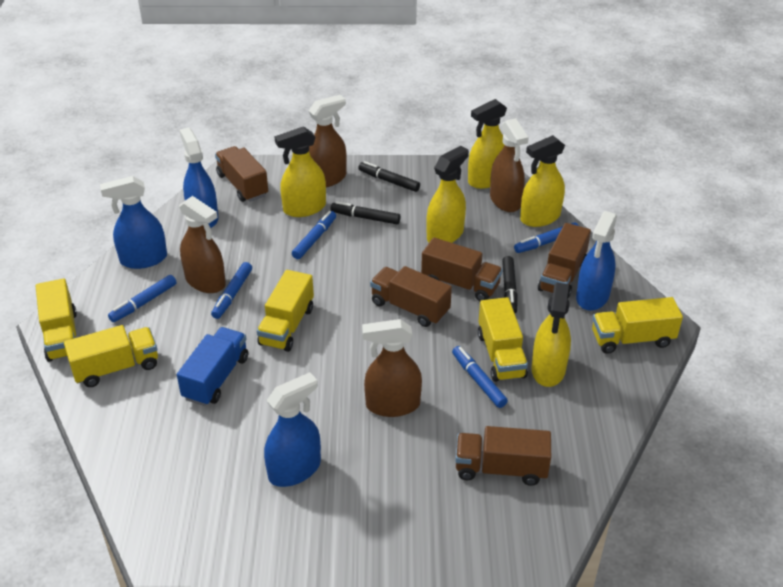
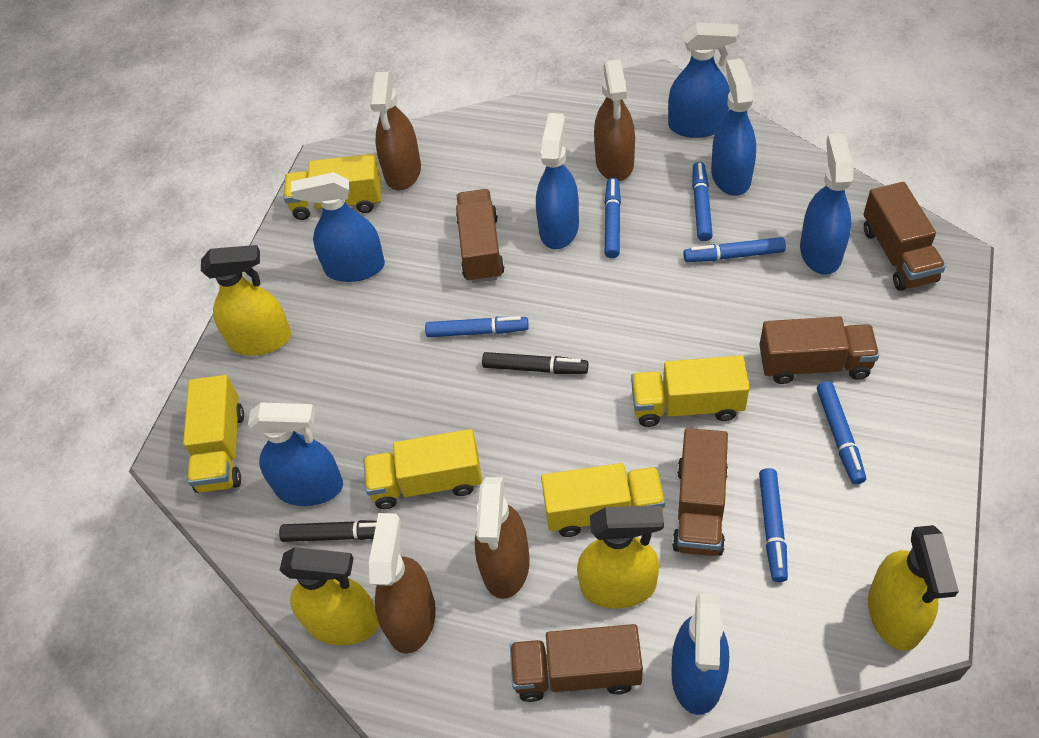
black marker: 3 -> 2
blue marker: 5 -> 6
blue spray bottle: 4 -> 7
blue truck: 1 -> 0
yellow spray bottle: 5 -> 4

